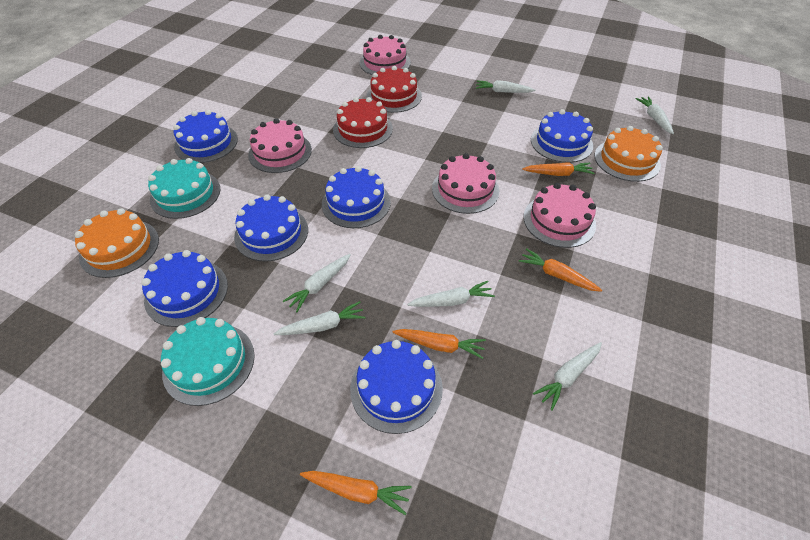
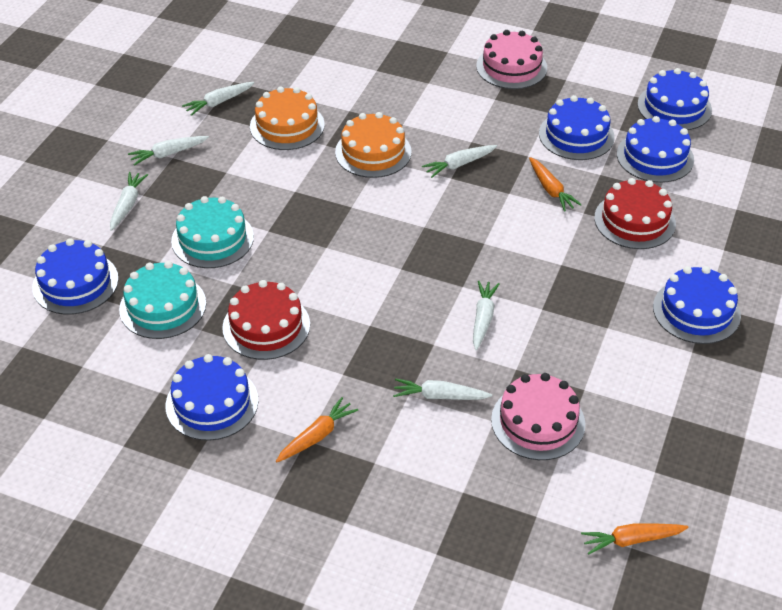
orange carrot: 4 -> 3
pink cake: 4 -> 2

